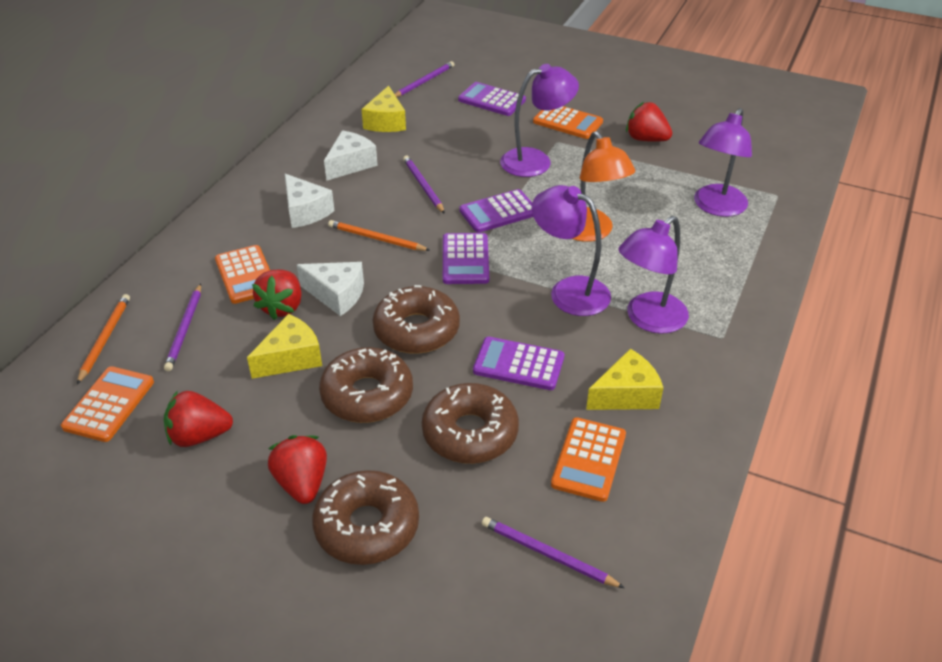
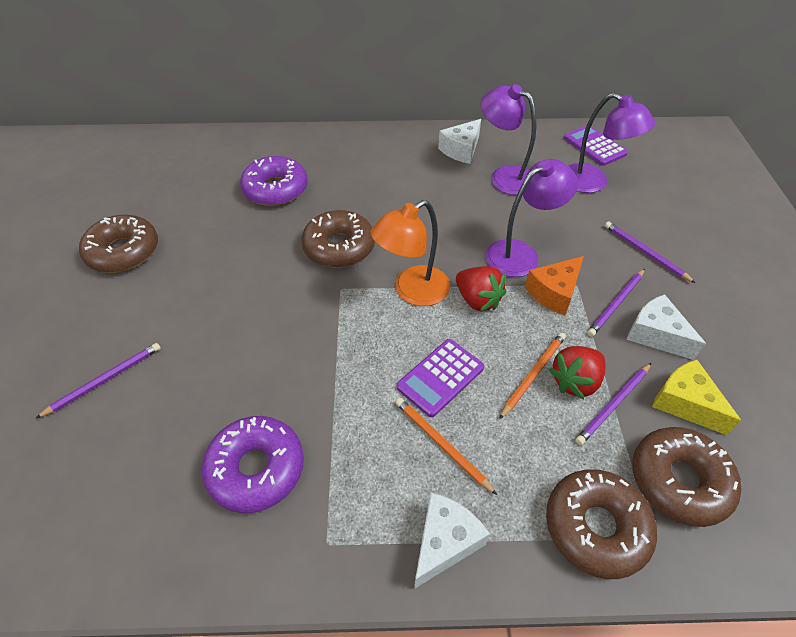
orange calculator: 4 -> 0
orange cheese: 0 -> 1
purple calculator: 4 -> 2
purple donut: 0 -> 2
purple lamp: 4 -> 3
red strawberry: 4 -> 2
yellow cheese: 3 -> 1

